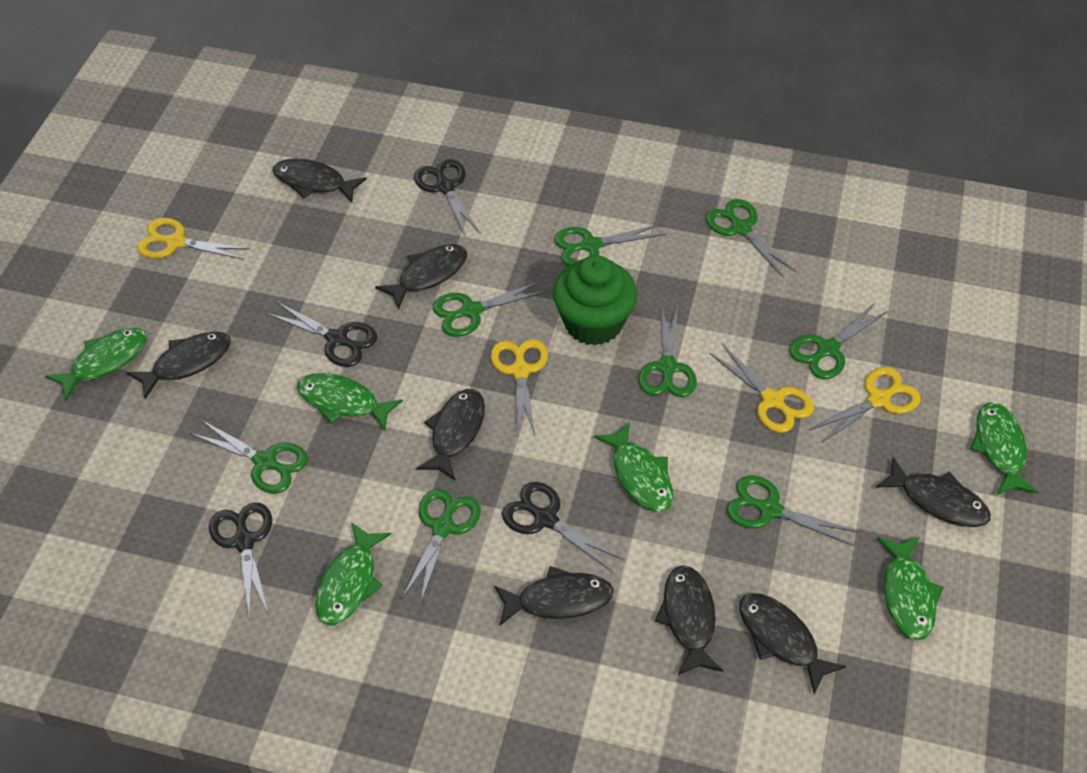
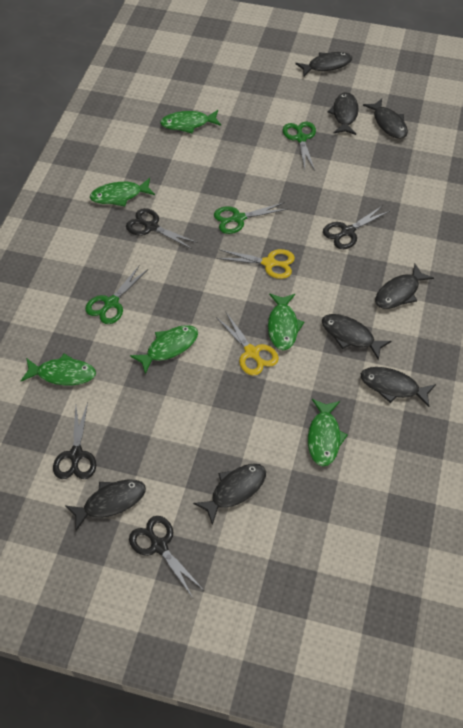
green cupcake: 1 -> 0
green scissors: 8 -> 3
yellow scissors: 4 -> 2

